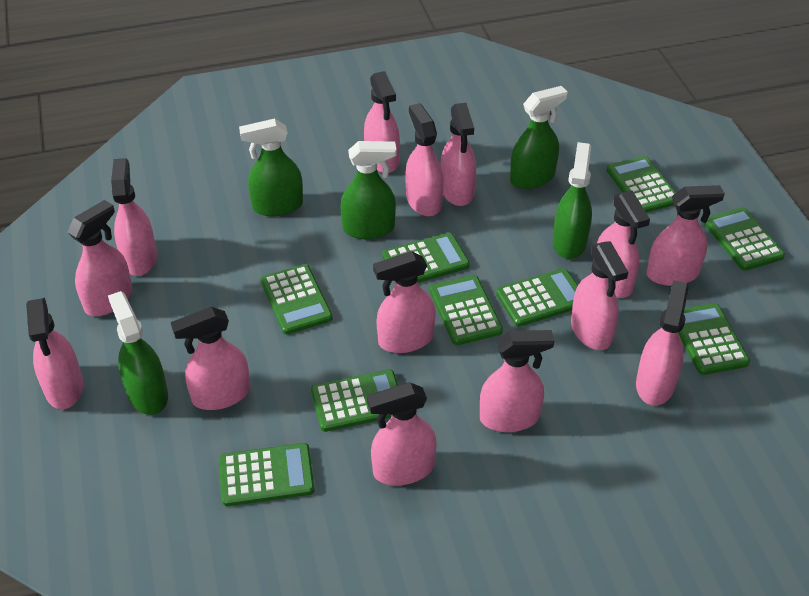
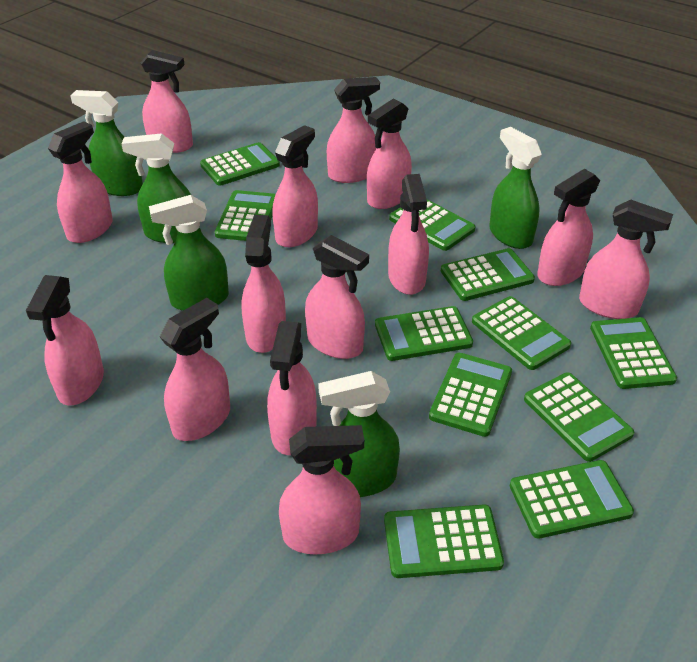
green calculator: 9 -> 11

